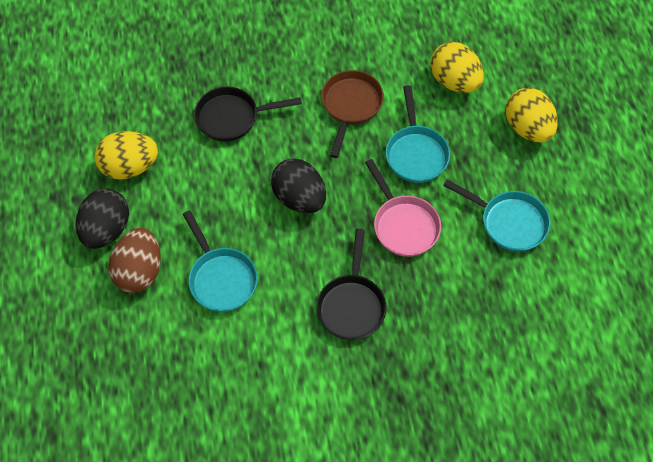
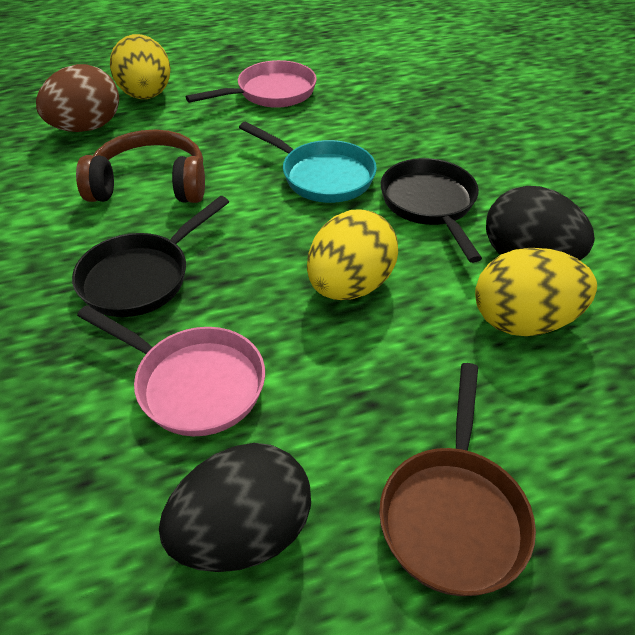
brown headphones: 0 -> 1
pink pan: 1 -> 2
turquoise pan: 3 -> 1

